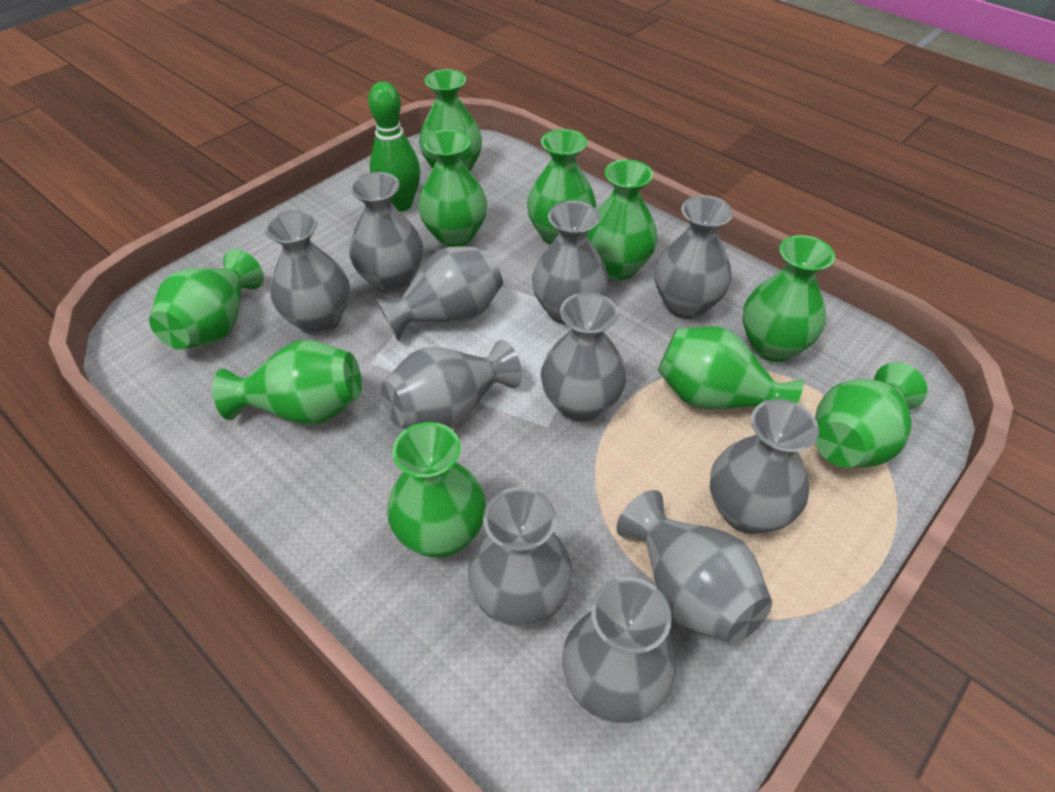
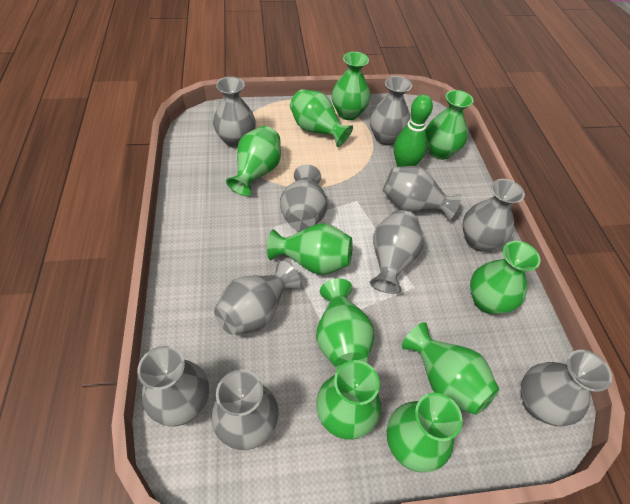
grey vase: 11 -> 10

